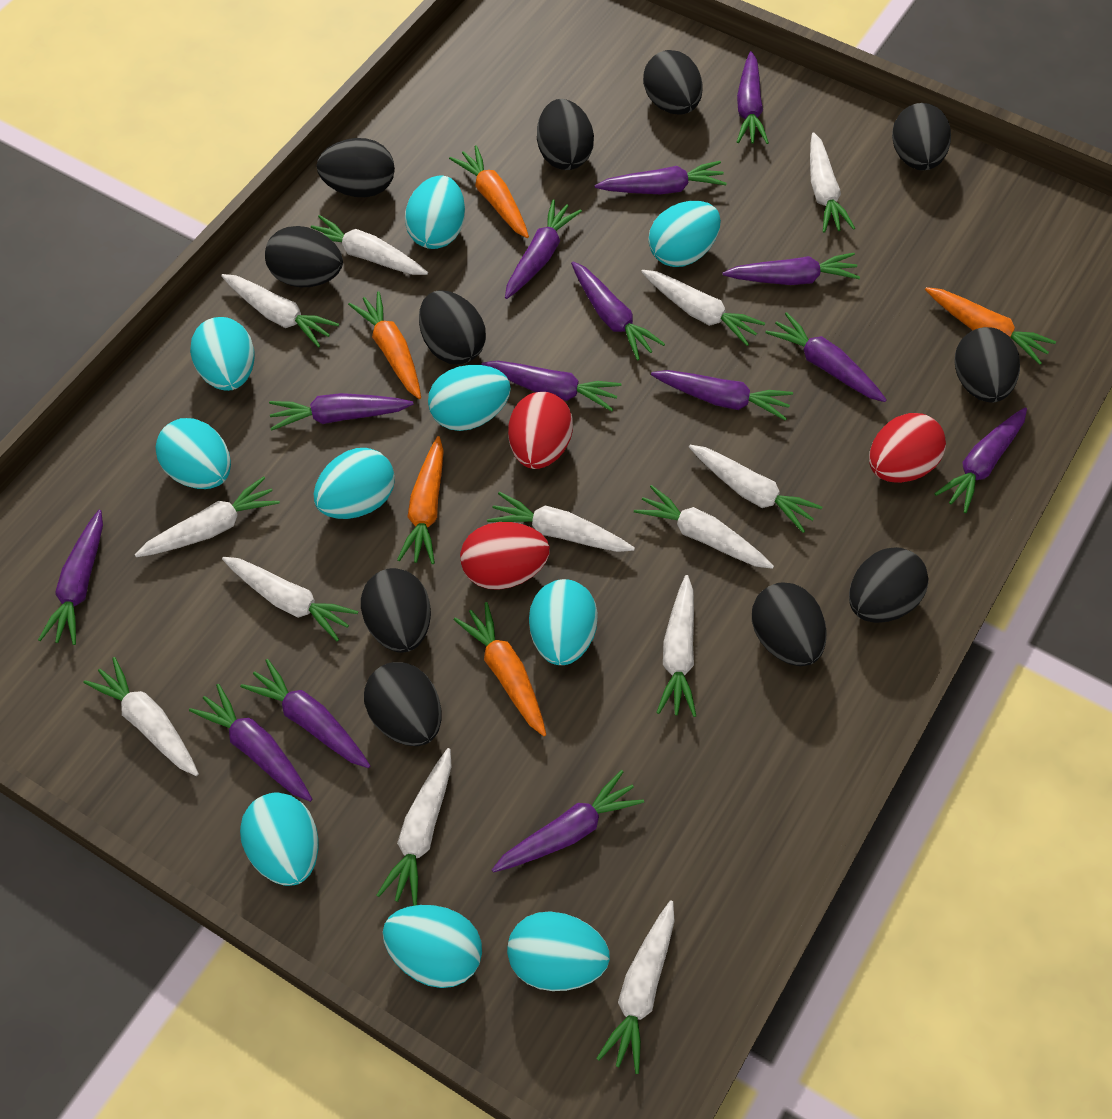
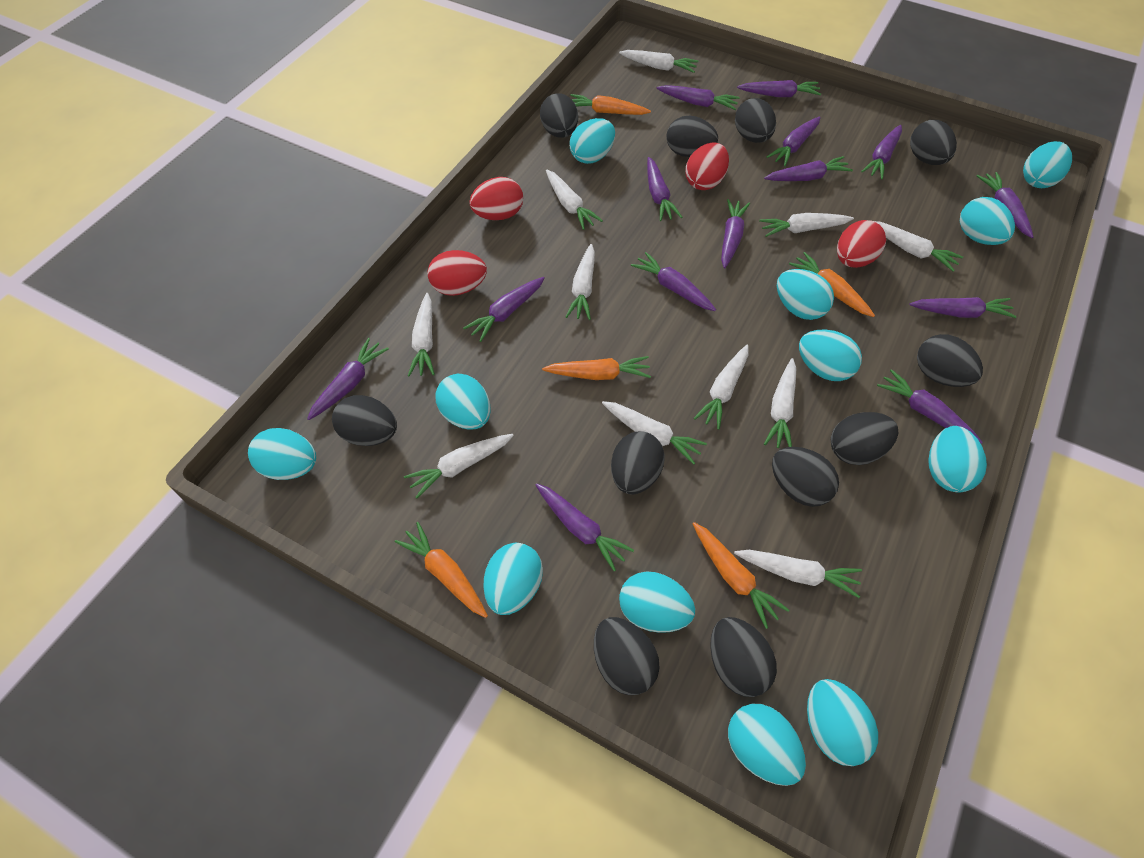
red egg: 3 -> 4
turquoise egg: 10 -> 12
white carrot: 13 -> 11

